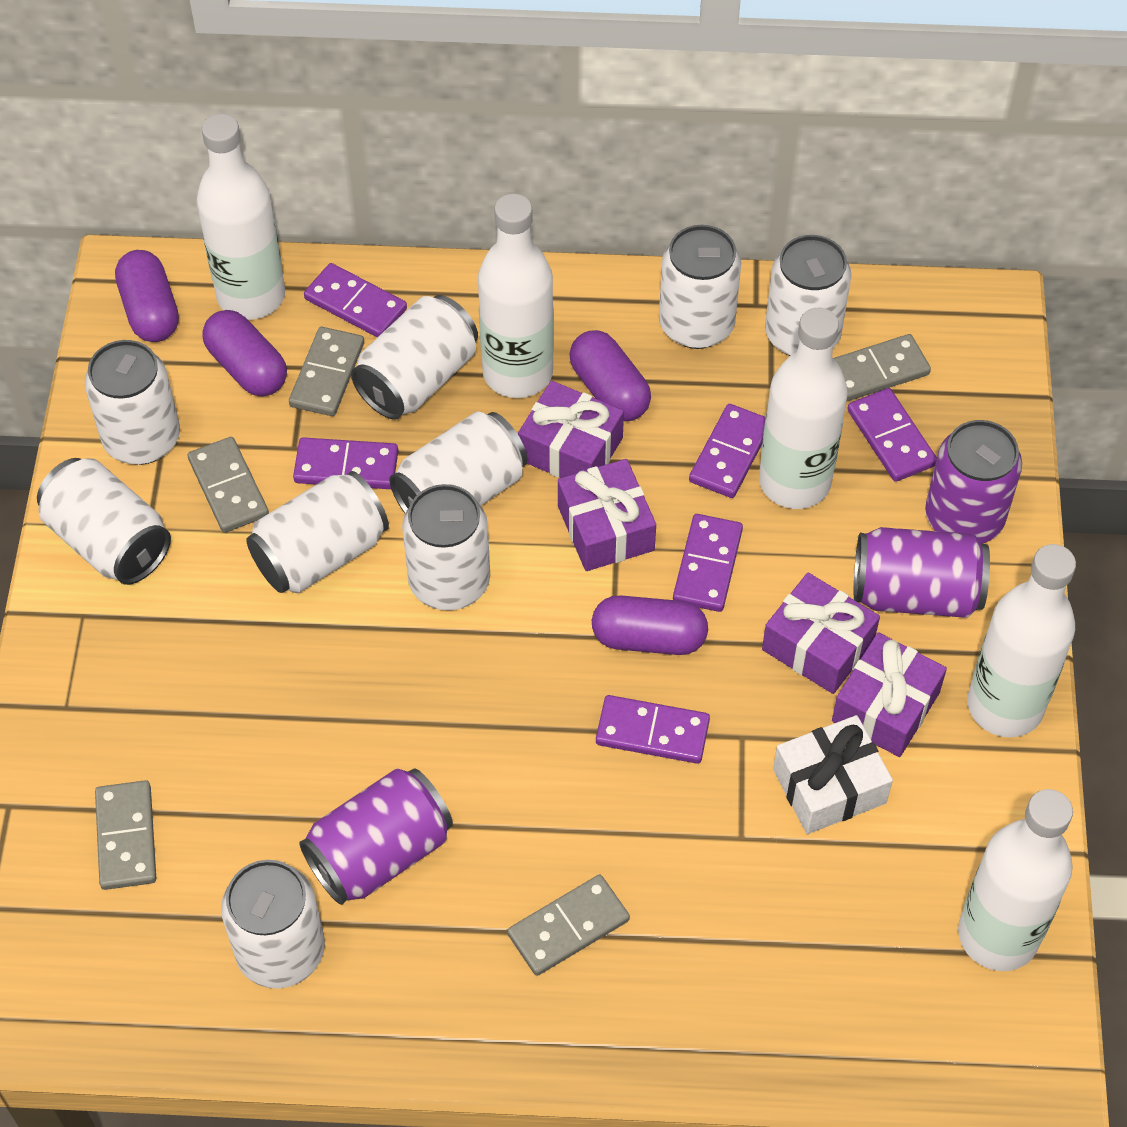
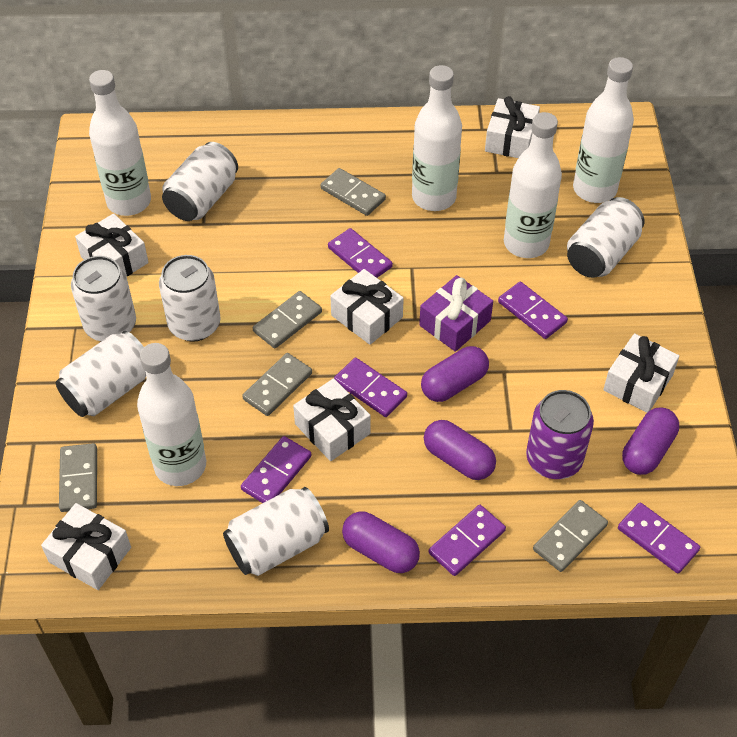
purple can: 3 -> 1
purple gift: 4 -> 1
white can: 9 -> 6
white gift: 1 -> 6

